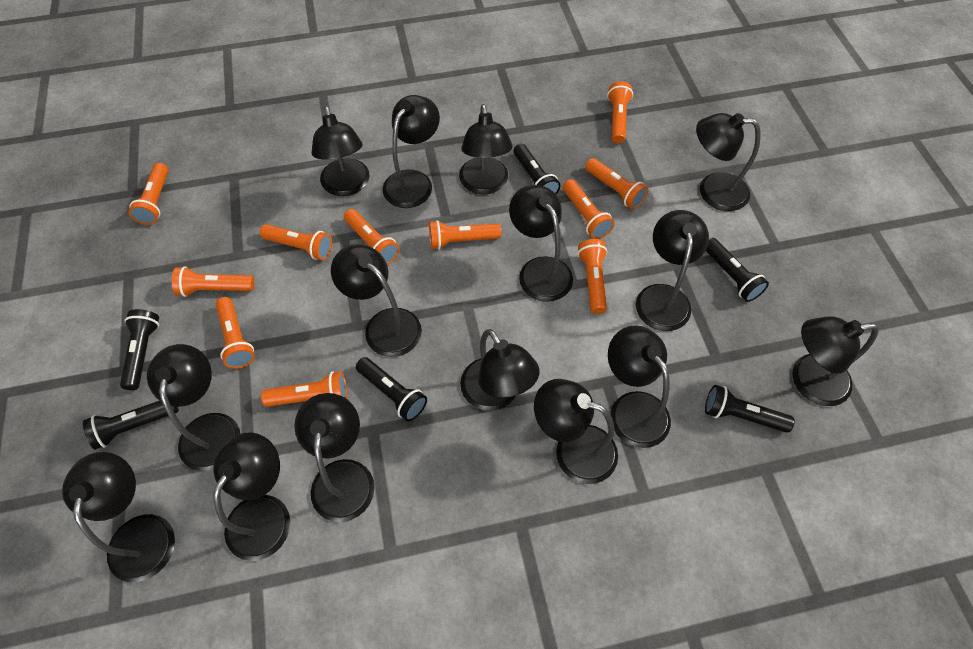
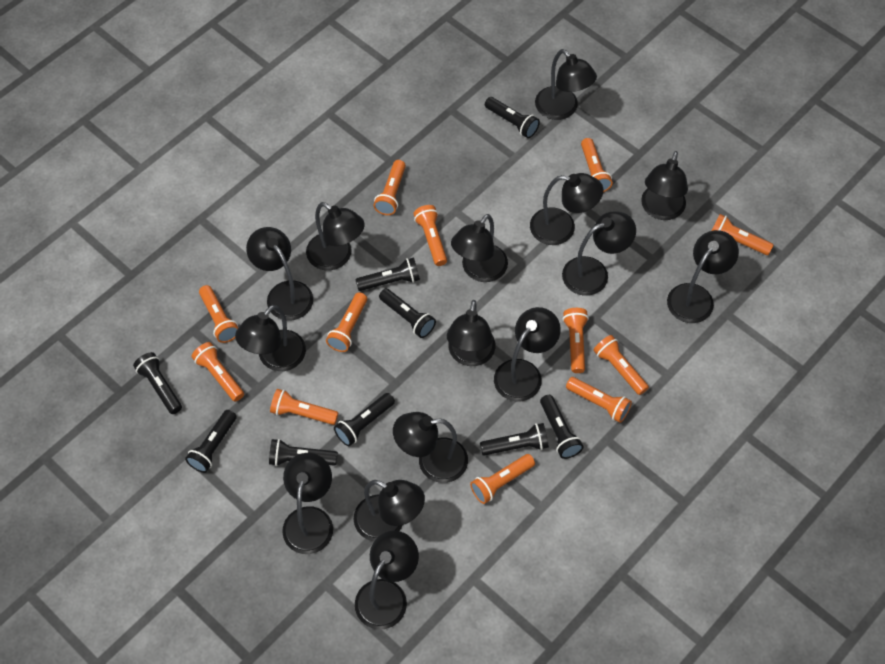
black flashlight: 6 -> 9
orange flashlight: 11 -> 12

